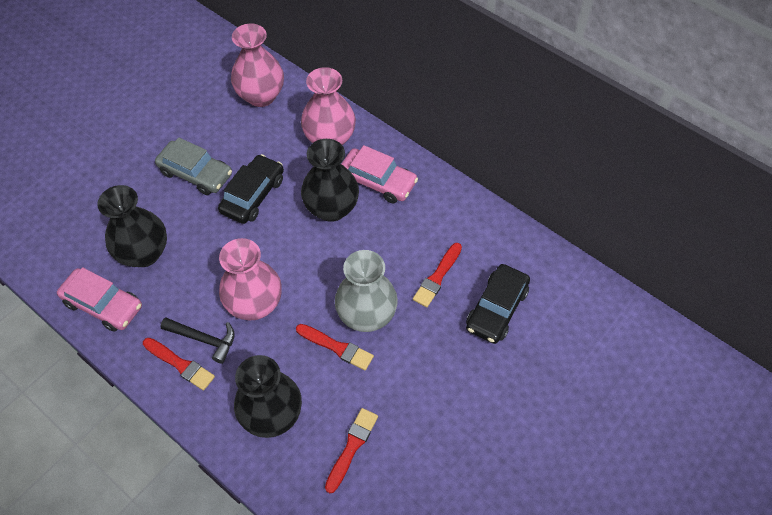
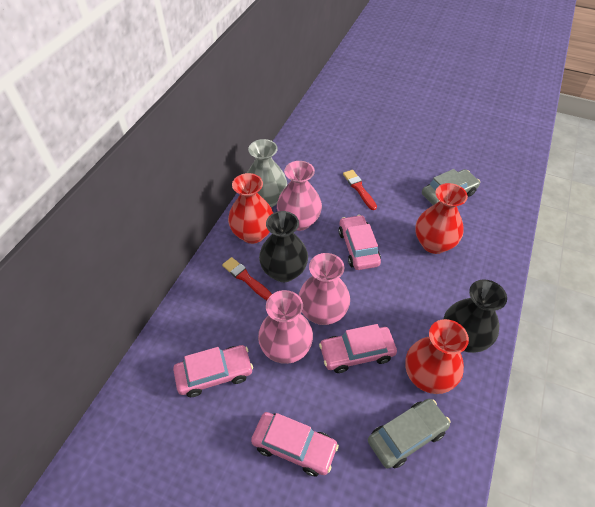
black car: 2 -> 0
black hammer: 1 -> 0
black vase: 3 -> 2
grey car: 1 -> 2
pink car: 2 -> 4
red brush: 4 -> 2
red vase: 0 -> 3

